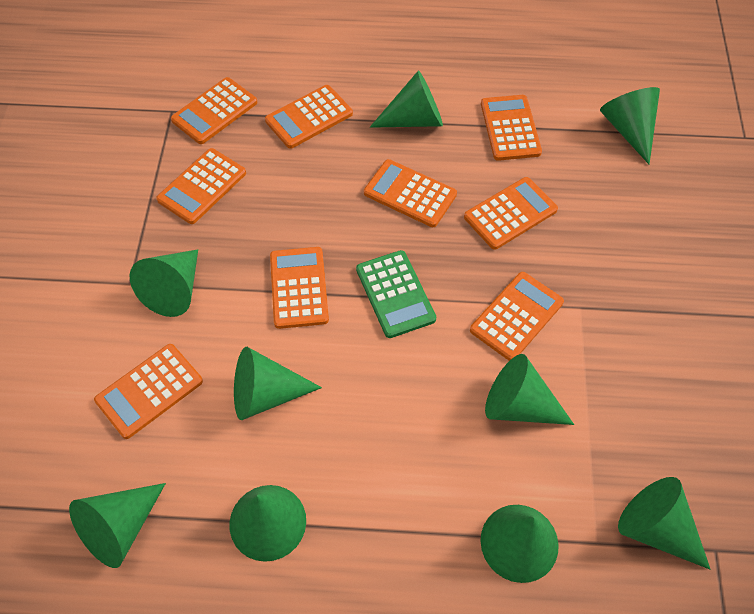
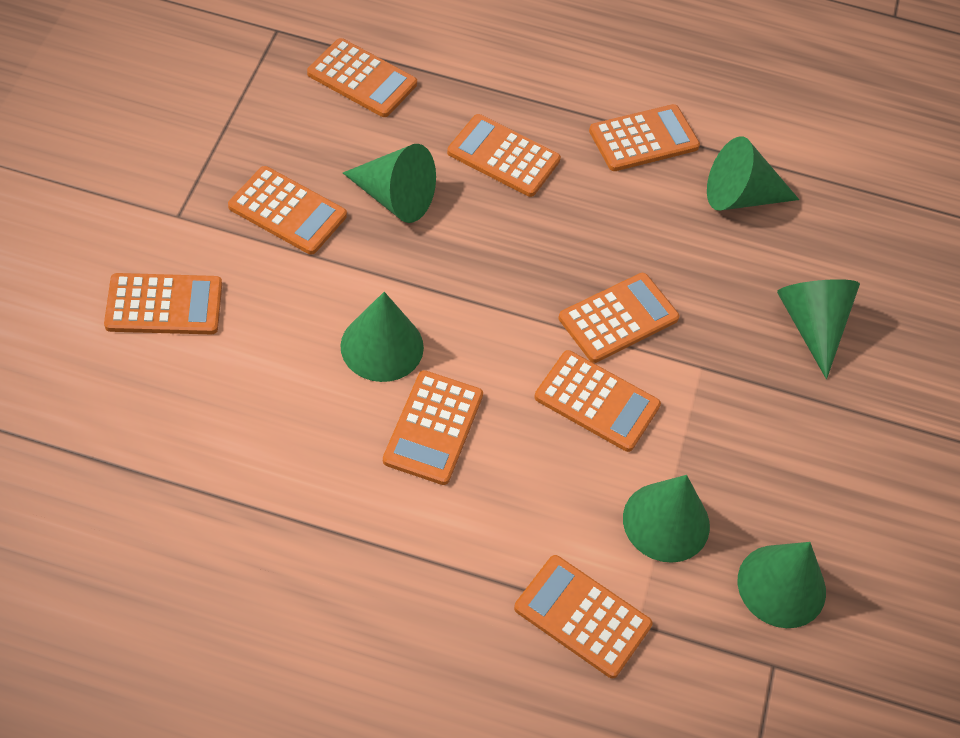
green calculator: 1 -> 0
green cone: 9 -> 6

